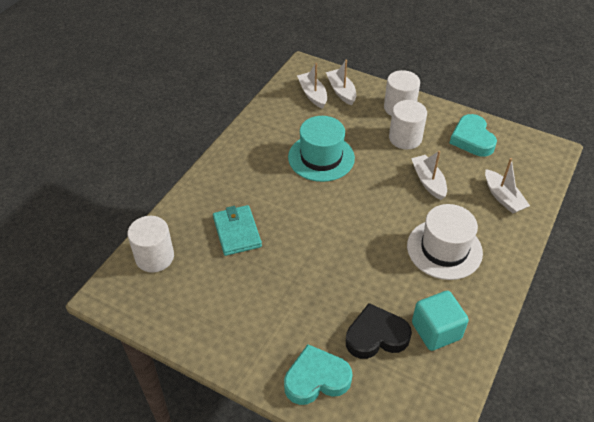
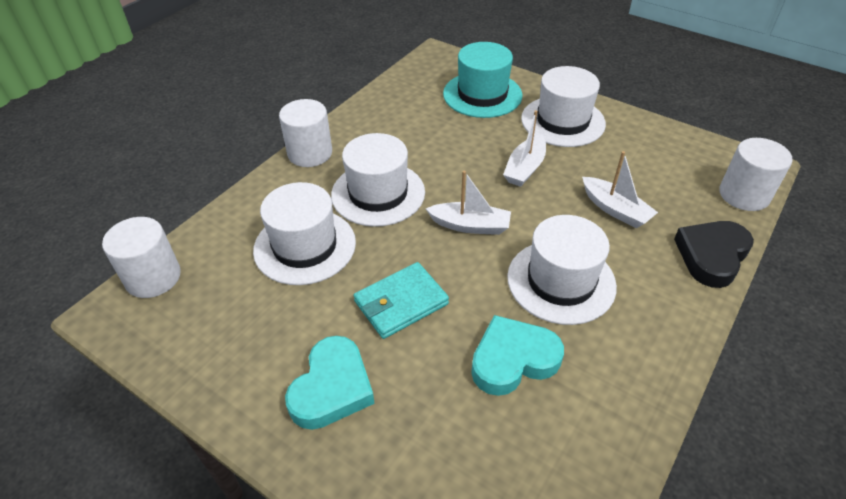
turquoise cube: 1 -> 0
white boat: 4 -> 3
white hat: 1 -> 4

